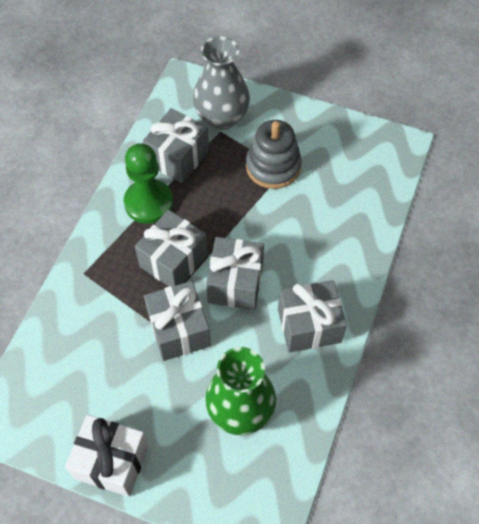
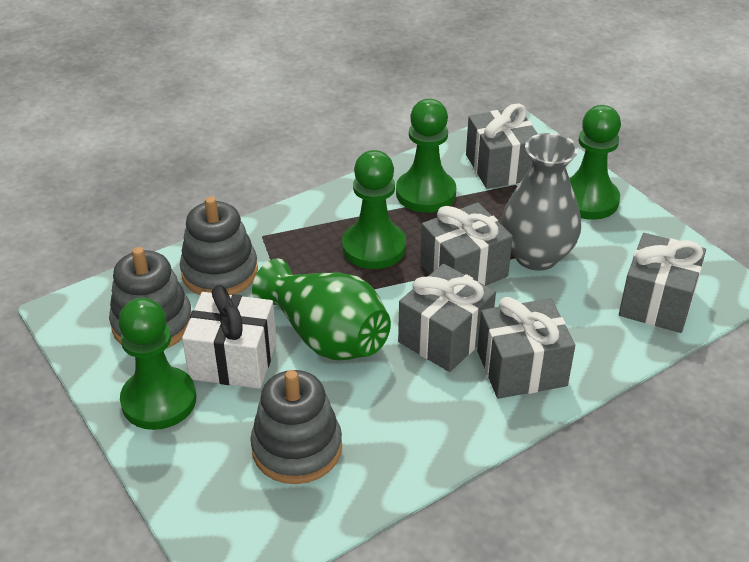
green pawn: 1 -> 4
grey stacking toy: 1 -> 3

